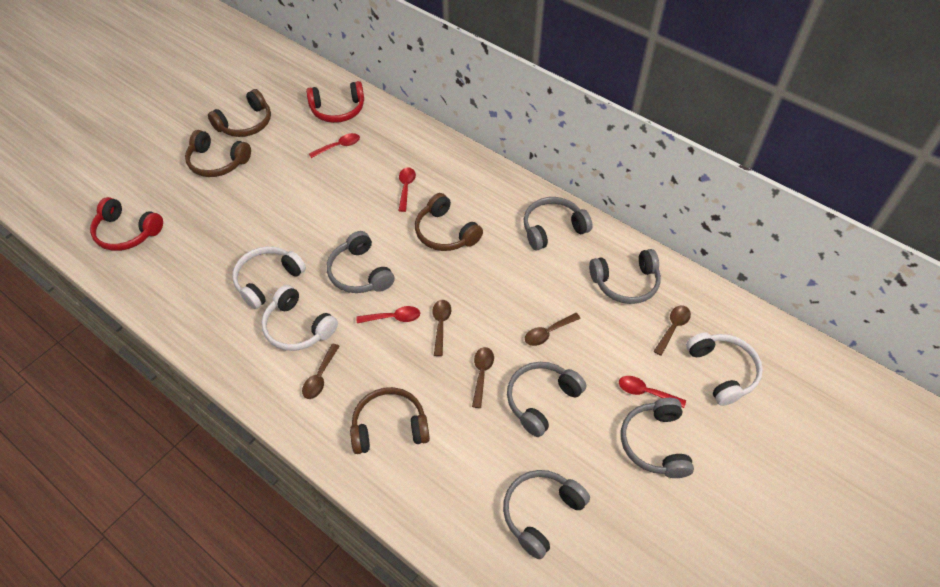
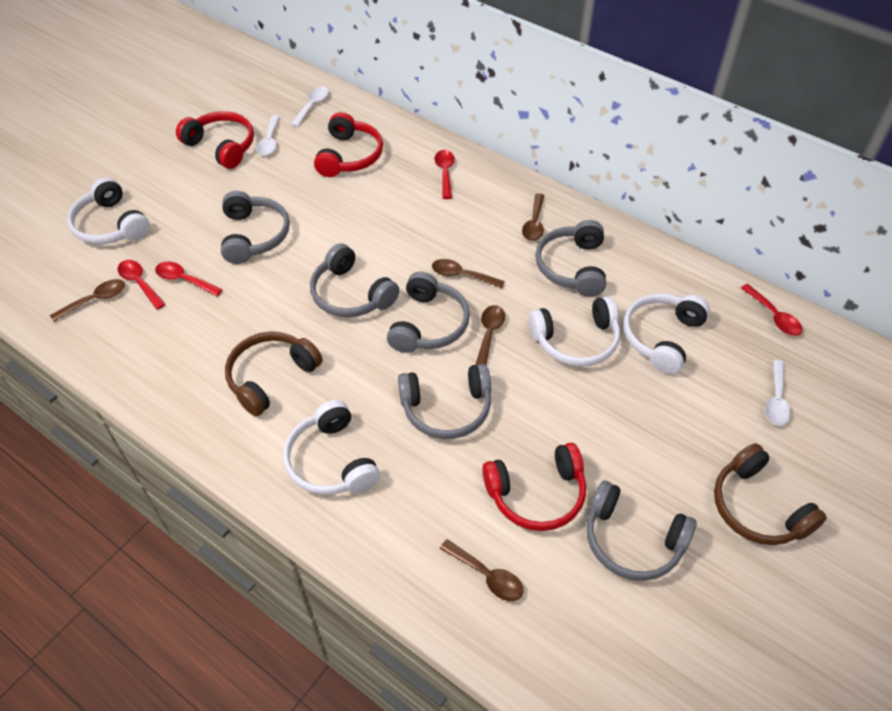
brown headphones: 4 -> 2
red headphones: 2 -> 3
white headphones: 3 -> 4
white spoon: 0 -> 3

